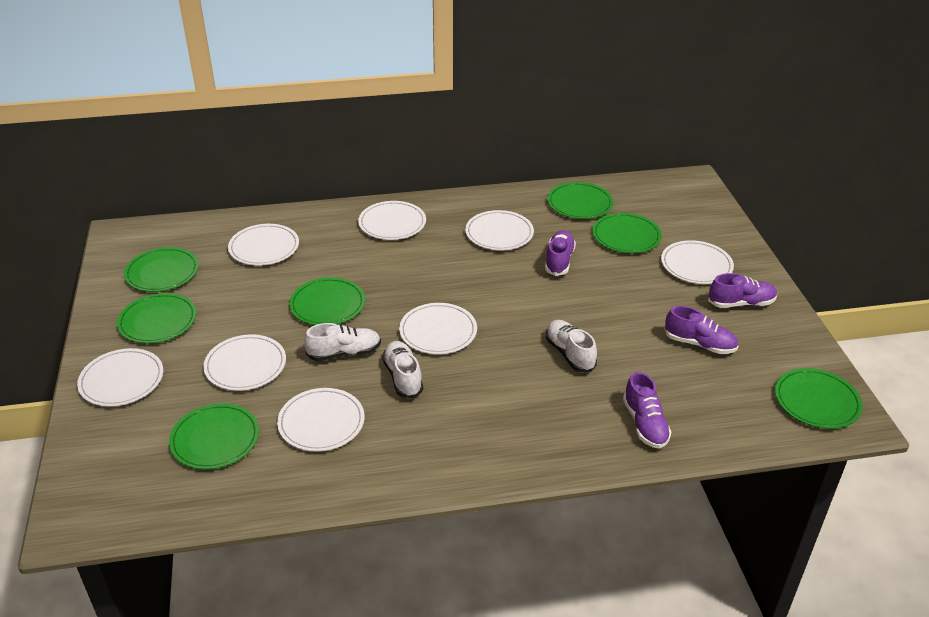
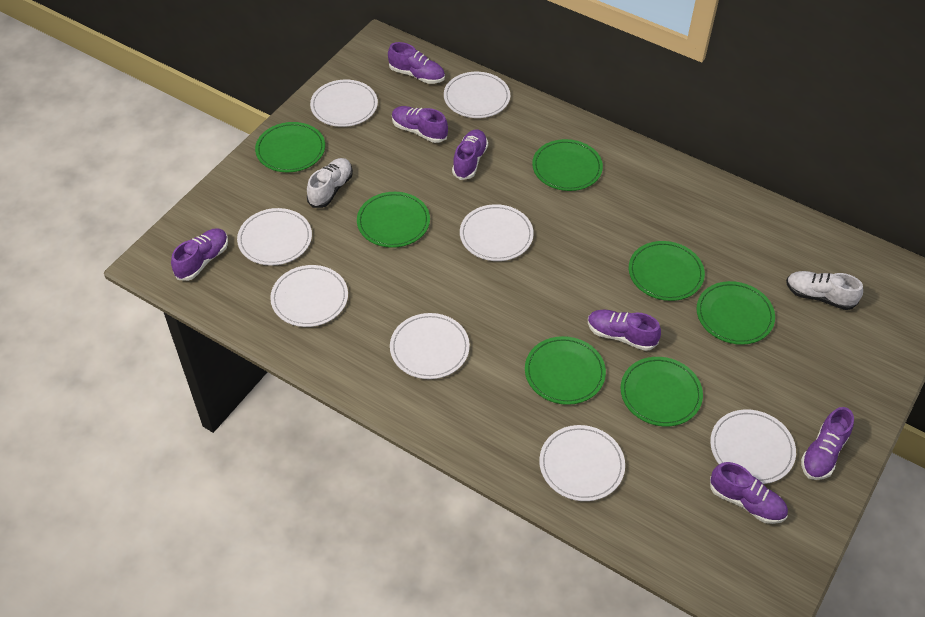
purple shoe: 4 -> 7
white shoe: 3 -> 2

